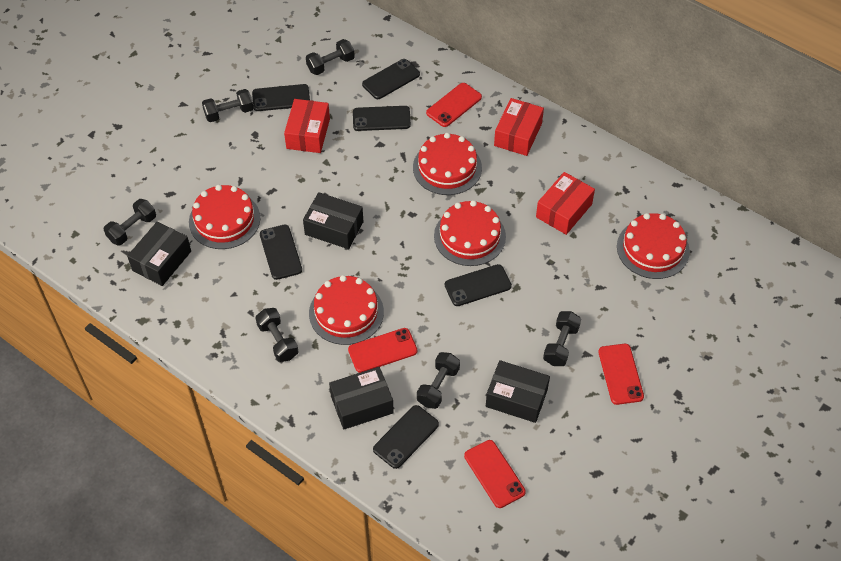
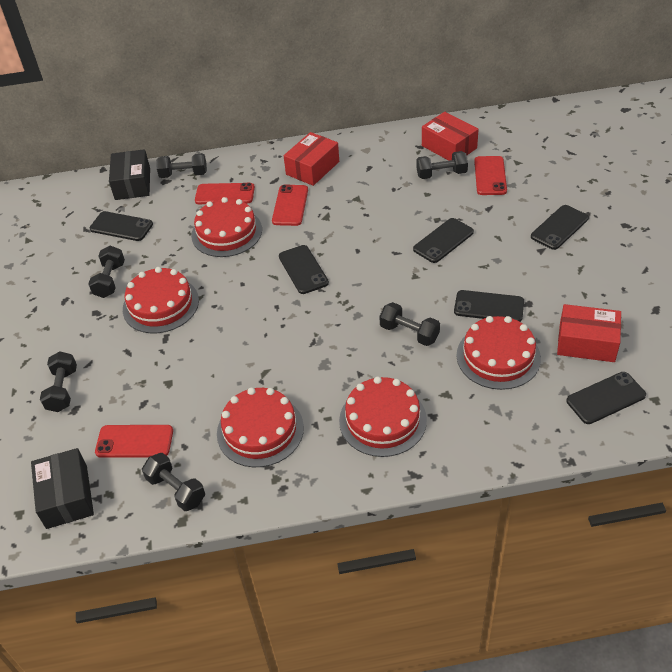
black box: 4 -> 2

